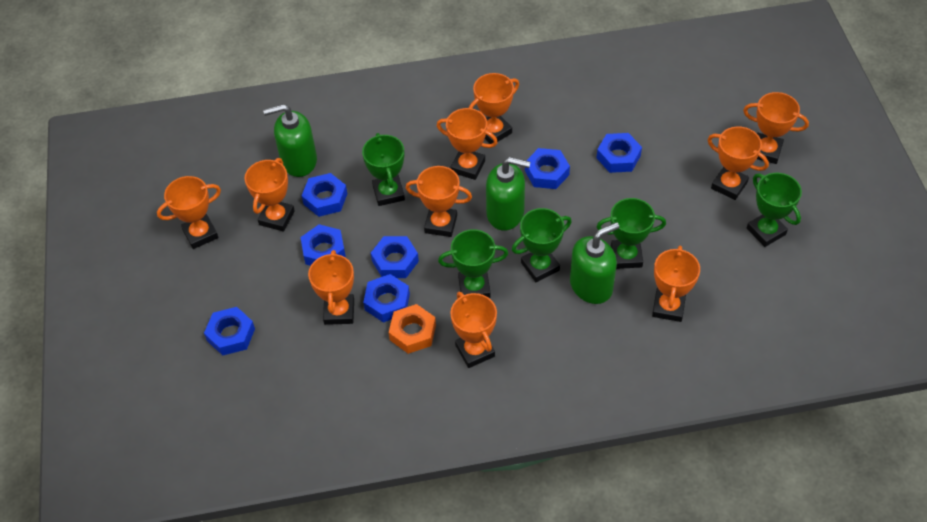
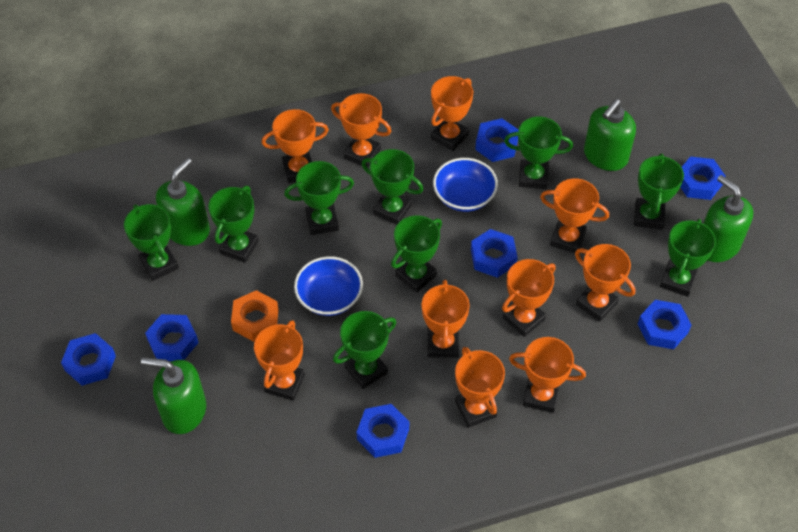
blue bowl: 0 -> 2
green soap dispenser: 3 -> 4
green trophy: 5 -> 9

